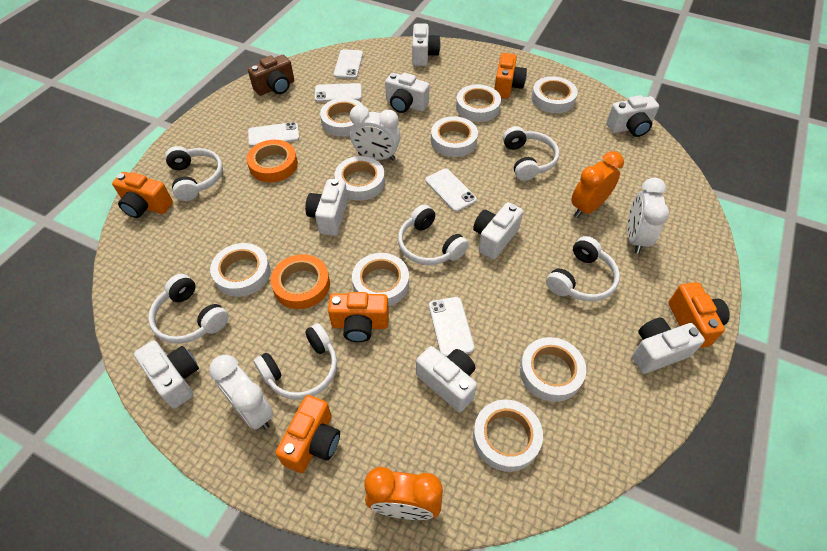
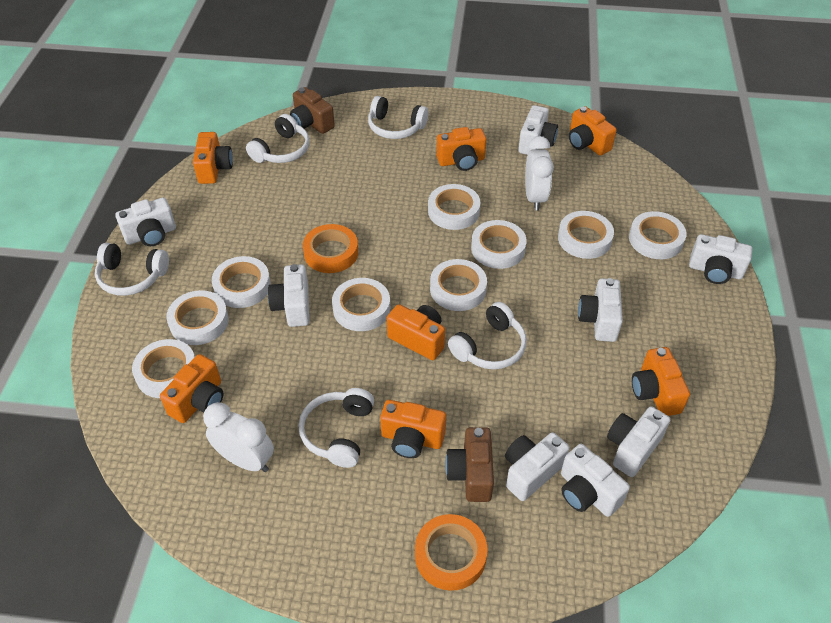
brown camera: 1 -> 2
orange camera: 5 -> 7
orange clock: 2 -> 0
white clock: 3 -> 2
white headphones: 6 -> 5
white phone: 5 -> 0

